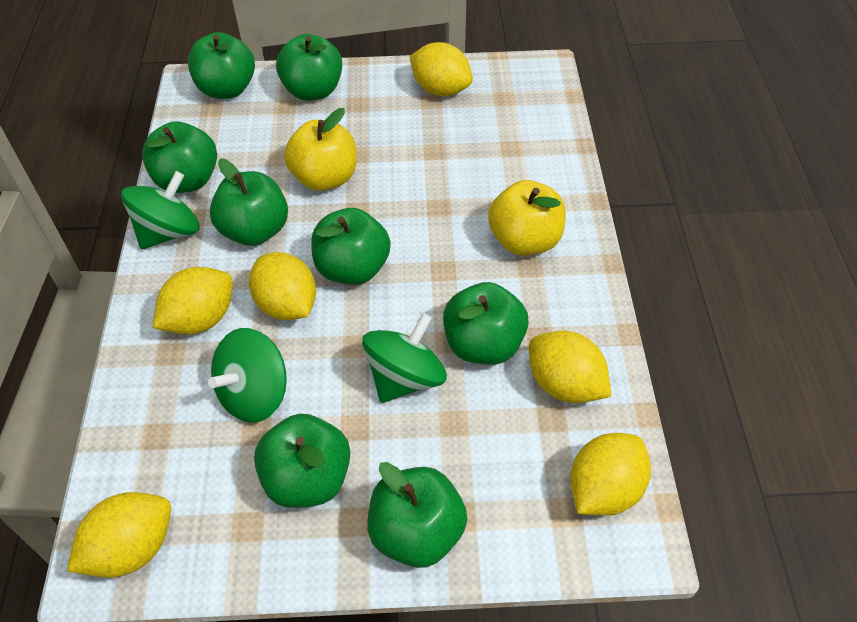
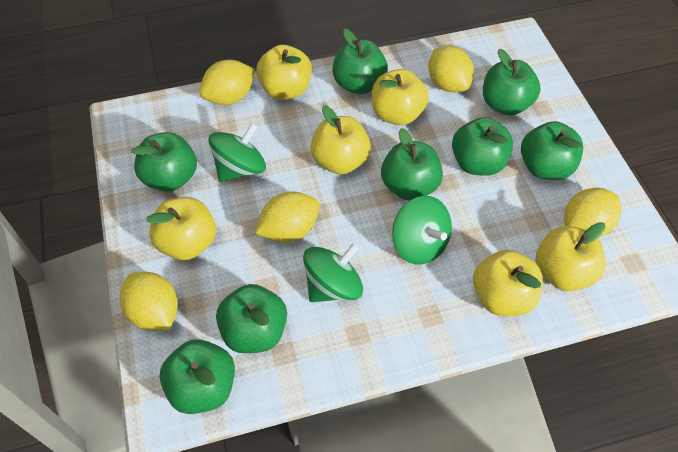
yellow apple: 2 -> 6
yellow lemon: 6 -> 5

